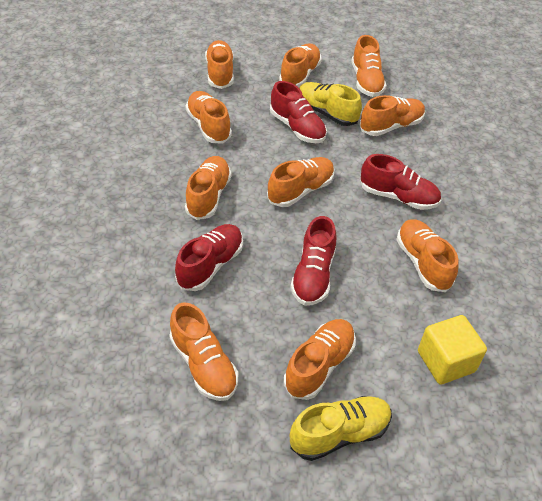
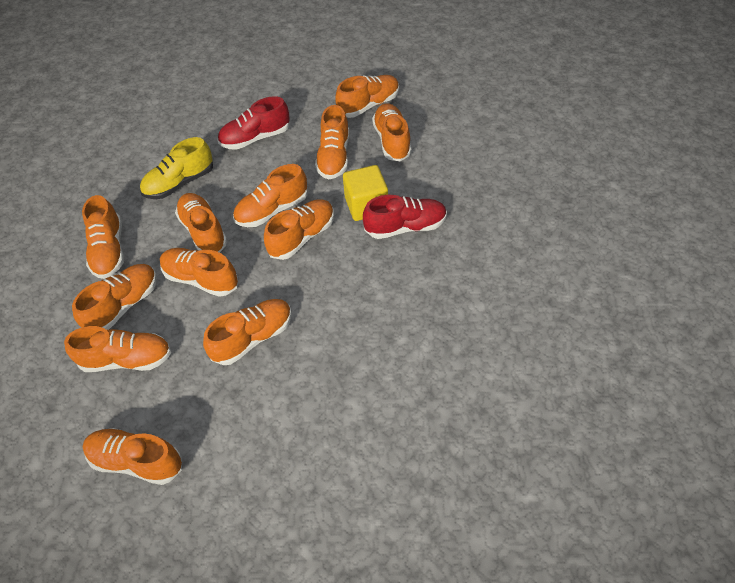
orange shoe: 10 -> 12
red shoe: 4 -> 2
yellow shoe: 2 -> 1

